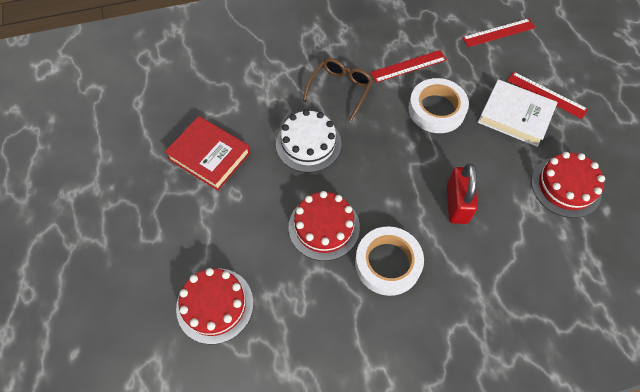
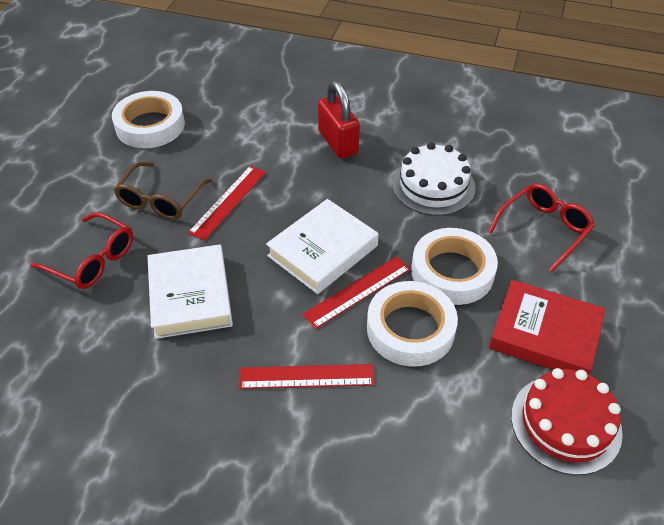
red cake: 3 -> 1
red glasses: 0 -> 2
white book: 1 -> 2
white tape: 2 -> 3

